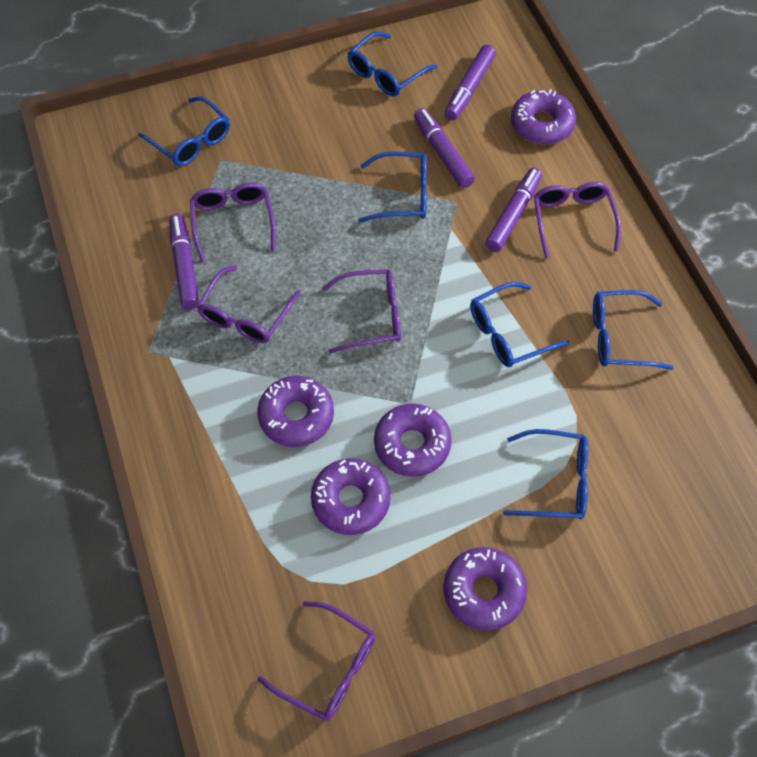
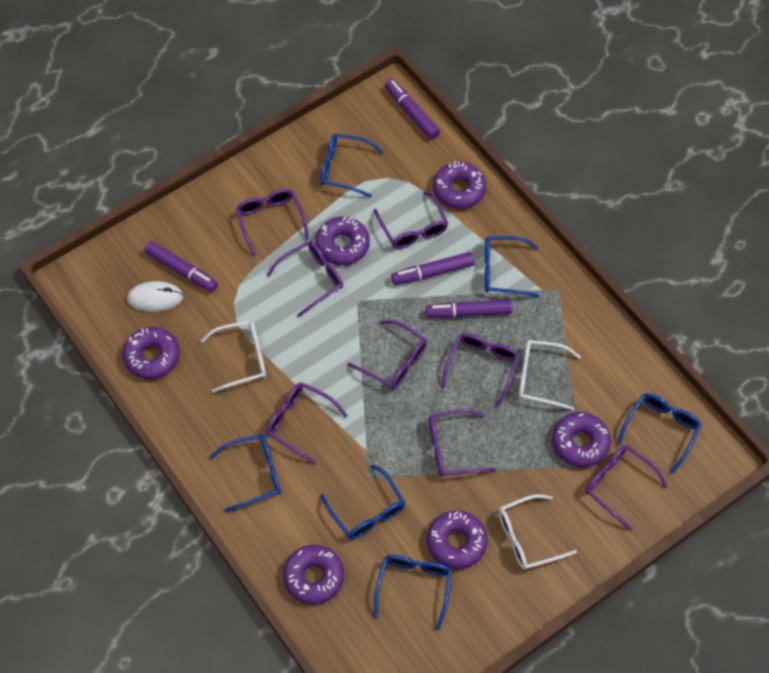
purple donut: 5 -> 6
purple glasses: 5 -> 8
white glasses: 0 -> 3
white mouse: 0 -> 1

